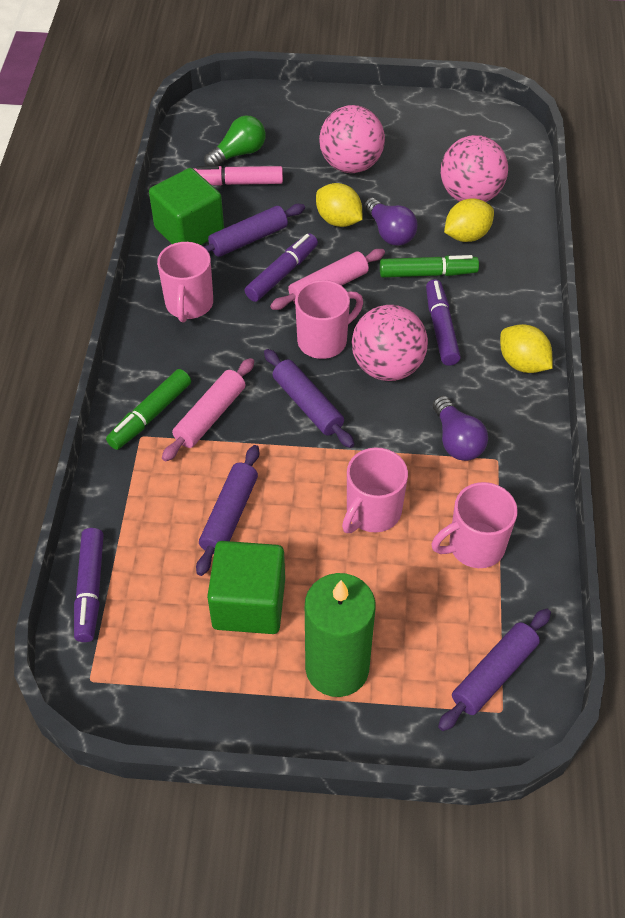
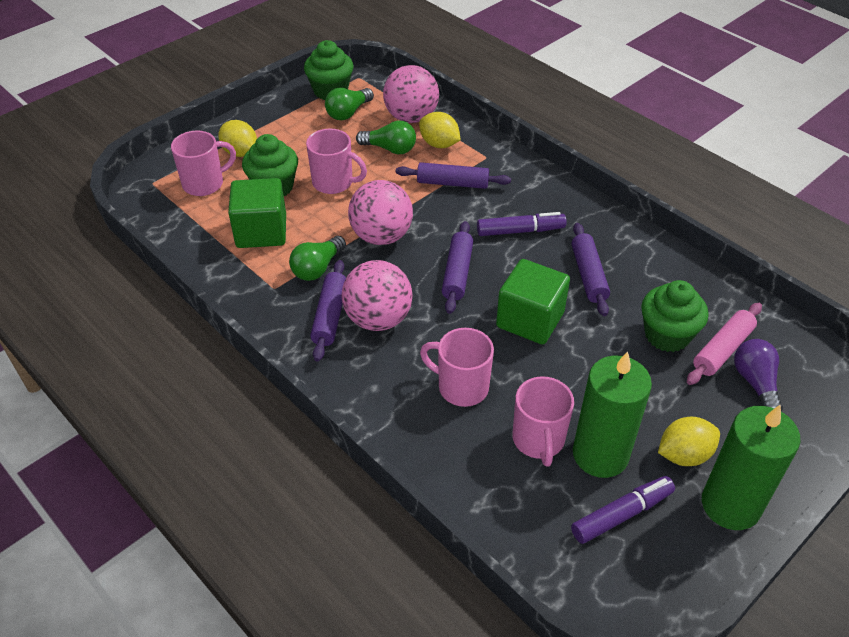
green candle: 1 -> 2
green cupcake: 0 -> 3
green light bulb: 1 -> 3
green marker: 2 -> 0
pink marker: 1 -> 0
pink rolling pin: 2 -> 1
purple light bulb: 2 -> 1
purple marker: 3 -> 2

